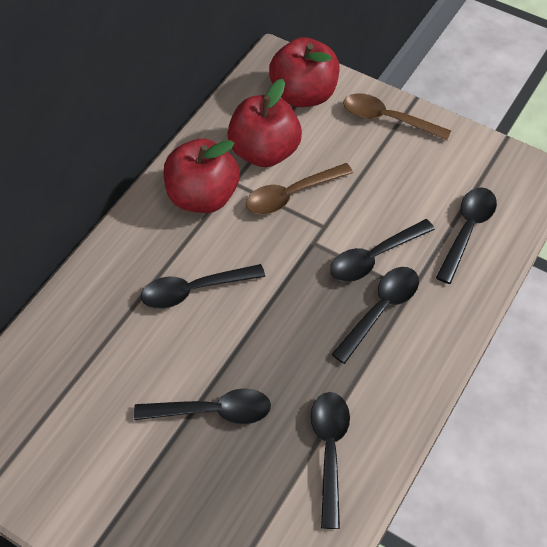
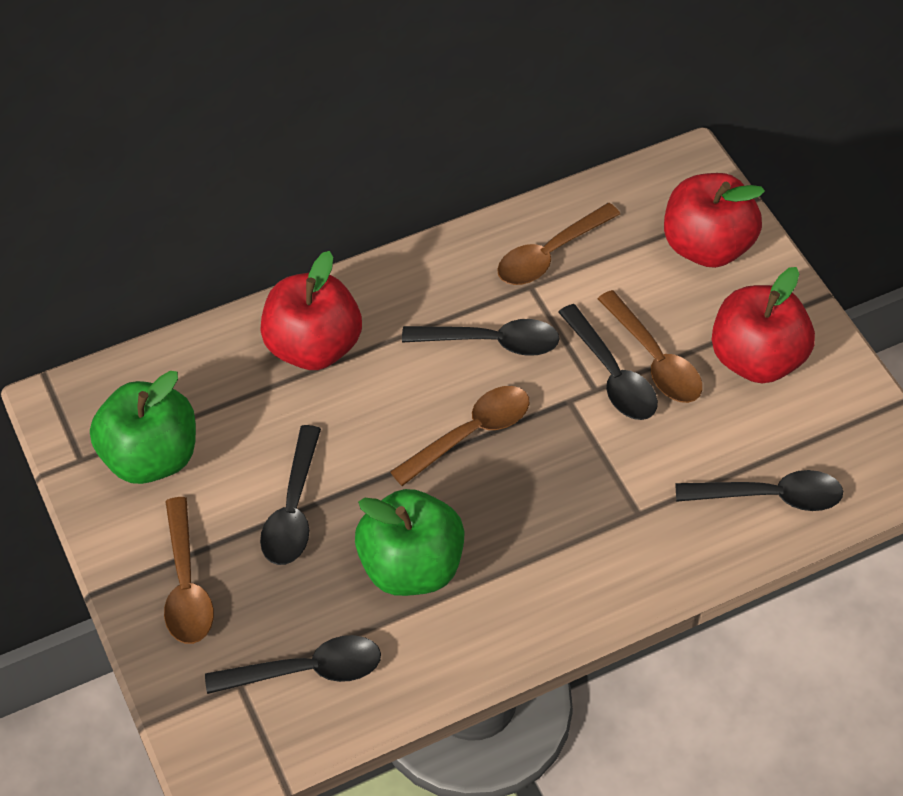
black spoon: 6 -> 5
brown spoon: 2 -> 4
green apple: 0 -> 2

